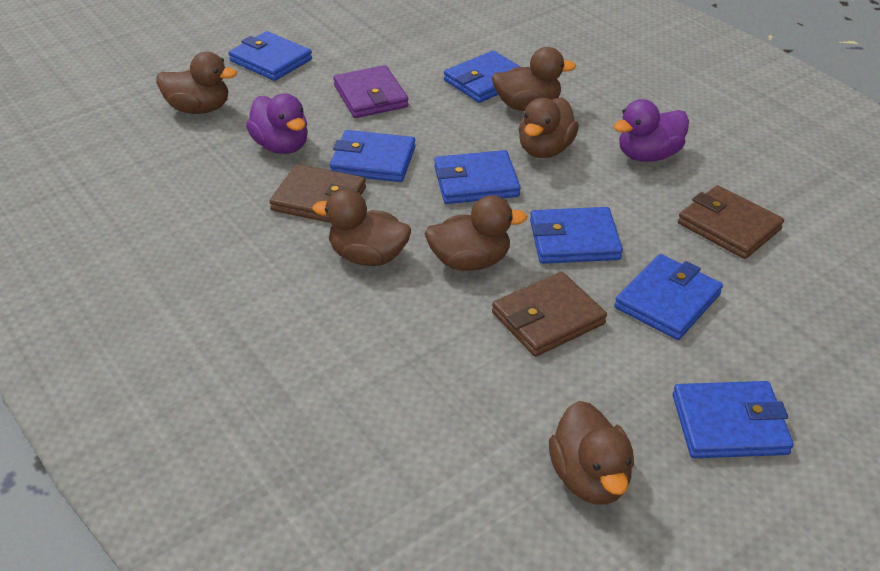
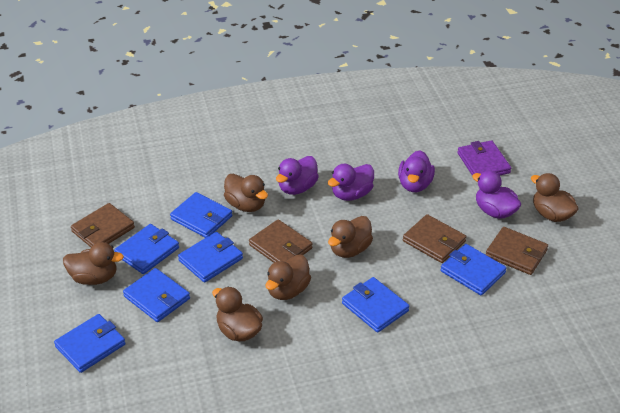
brown wallet: 3 -> 4
purple duck: 2 -> 4

